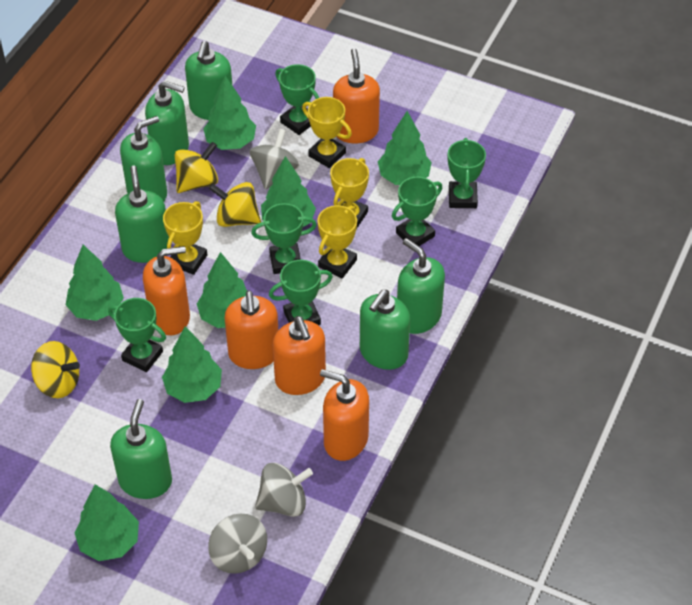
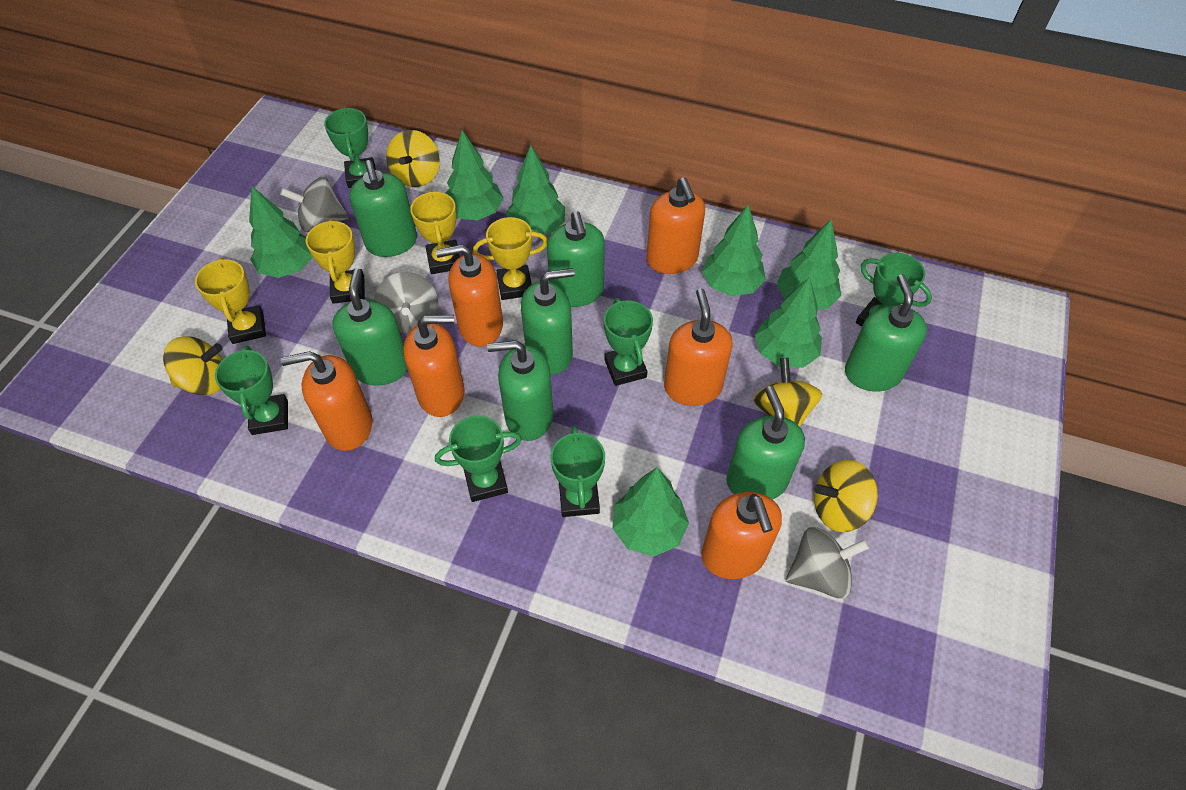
orange soap dispenser: 5 -> 6
yellow spinning top: 3 -> 4

